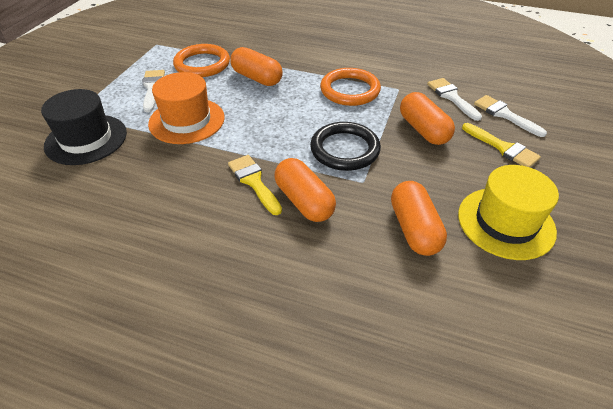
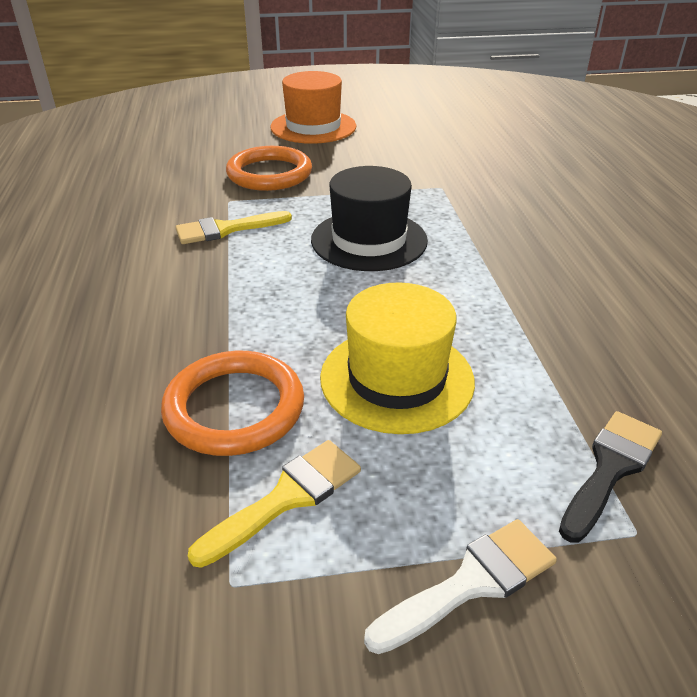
black brush: 0 -> 1
black ring: 1 -> 0
orange capsule: 4 -> 0
white brush: 3 -> 1

